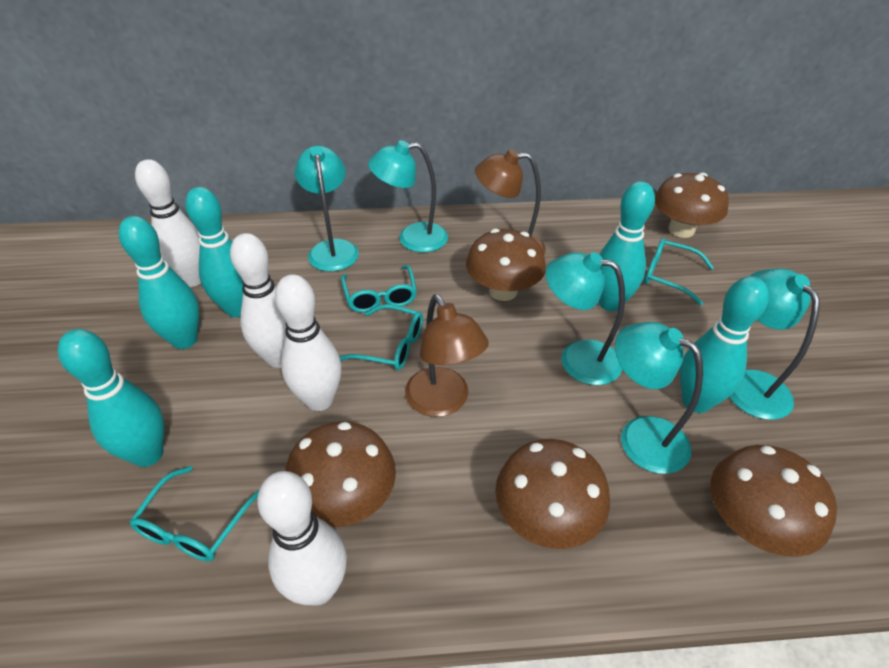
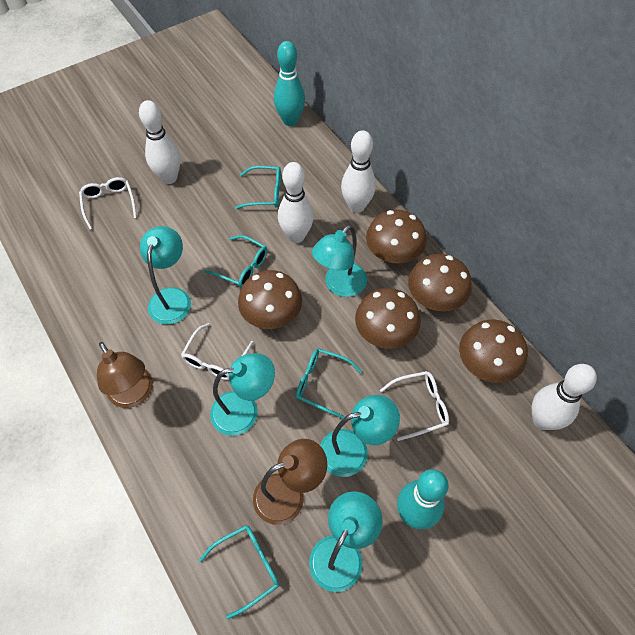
turquoise bowling pin: 5 -> 2
white glasses: 0 -> 3

